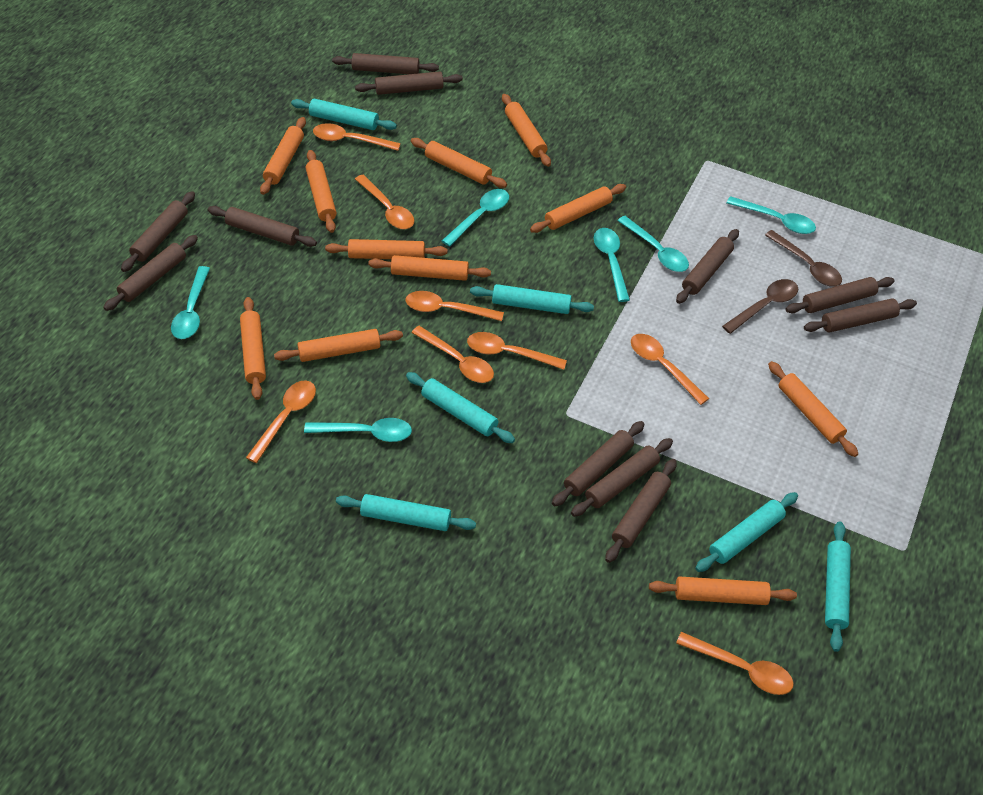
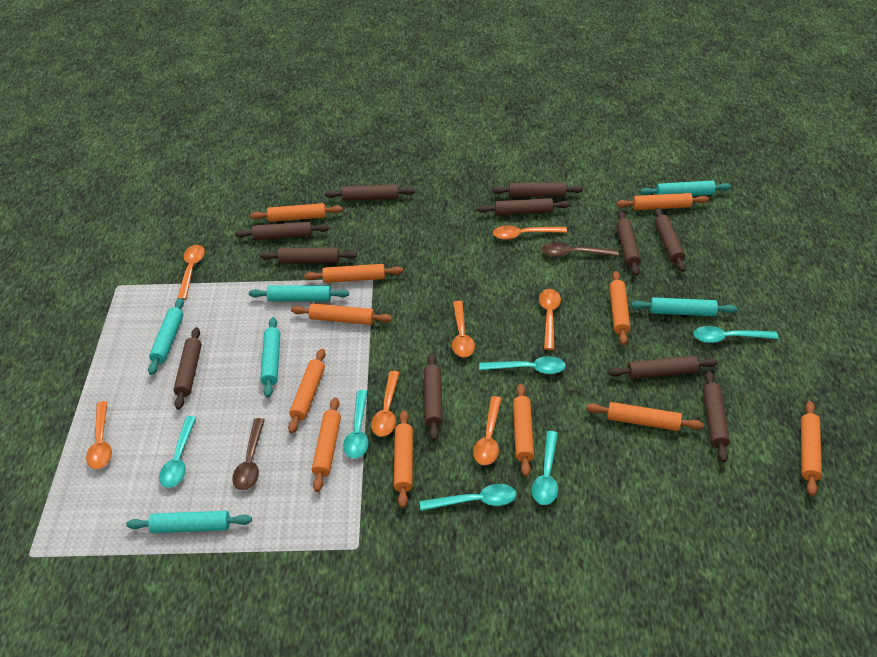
orange spoon: 8 -> 7

